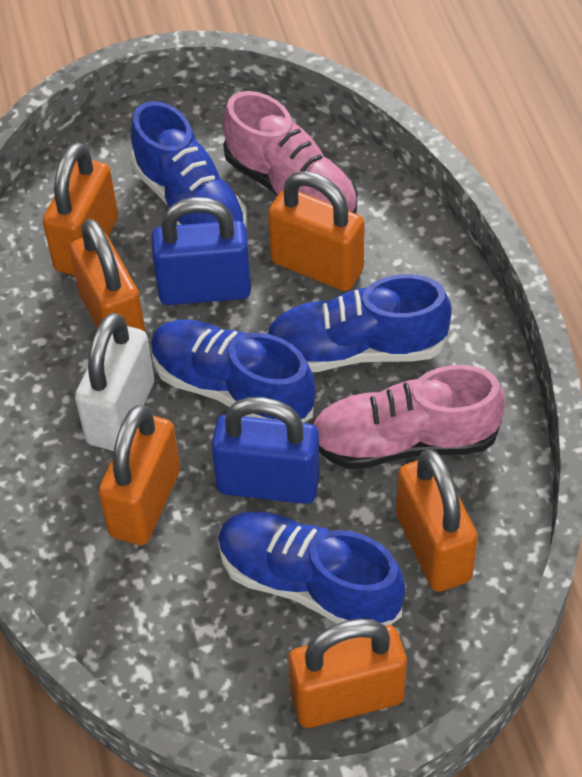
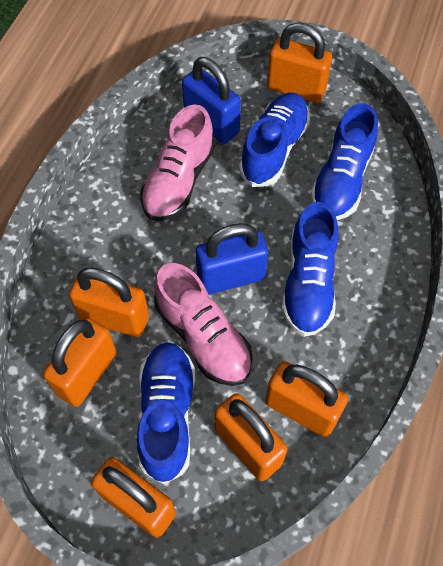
white padlock: 1 -> 0

